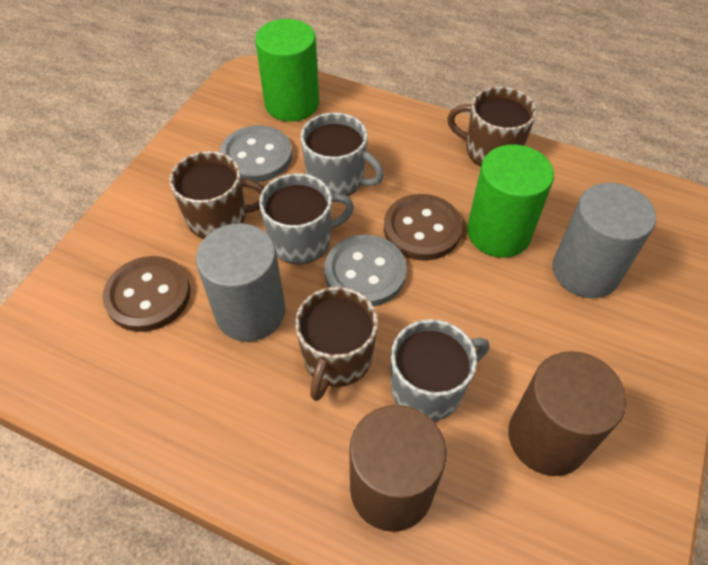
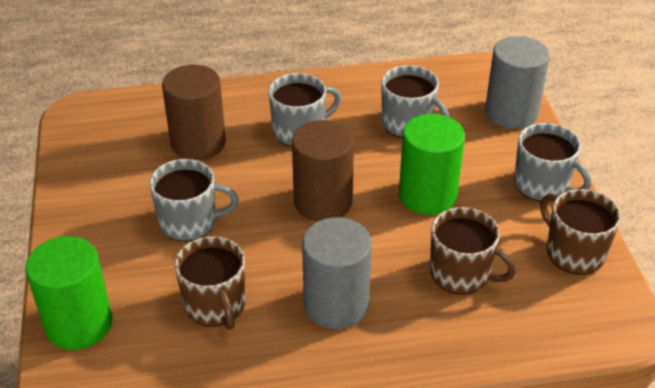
brown button: 2 -> 0
grey button: 2 -> 0
grey mug: 3 -> 4

